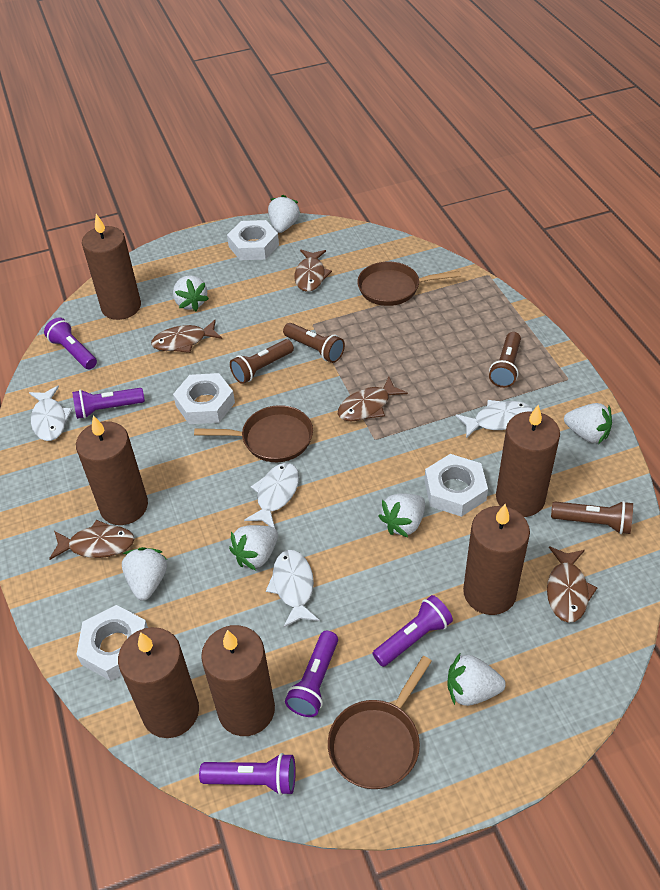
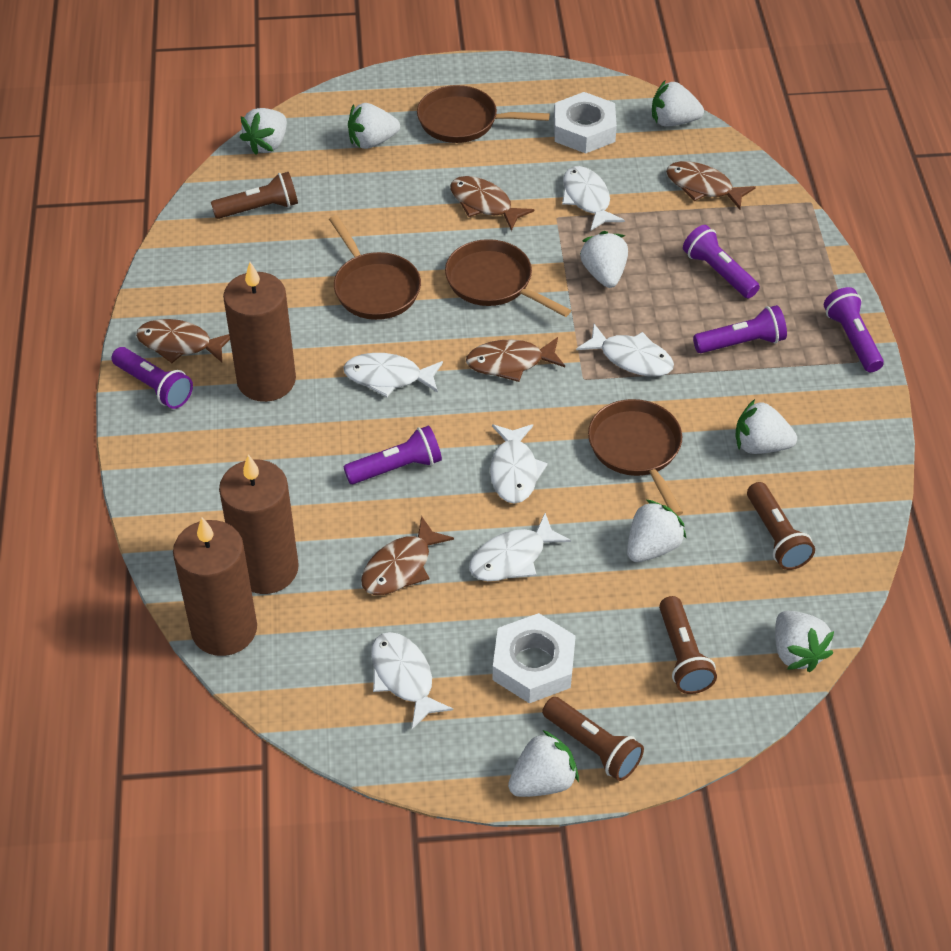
brown candle: 6 -> 3
brown pan: 3 -> 4
white fish: 4 -> 6
white nut: 4 -> 2
white strawberry: 7 -> 8

